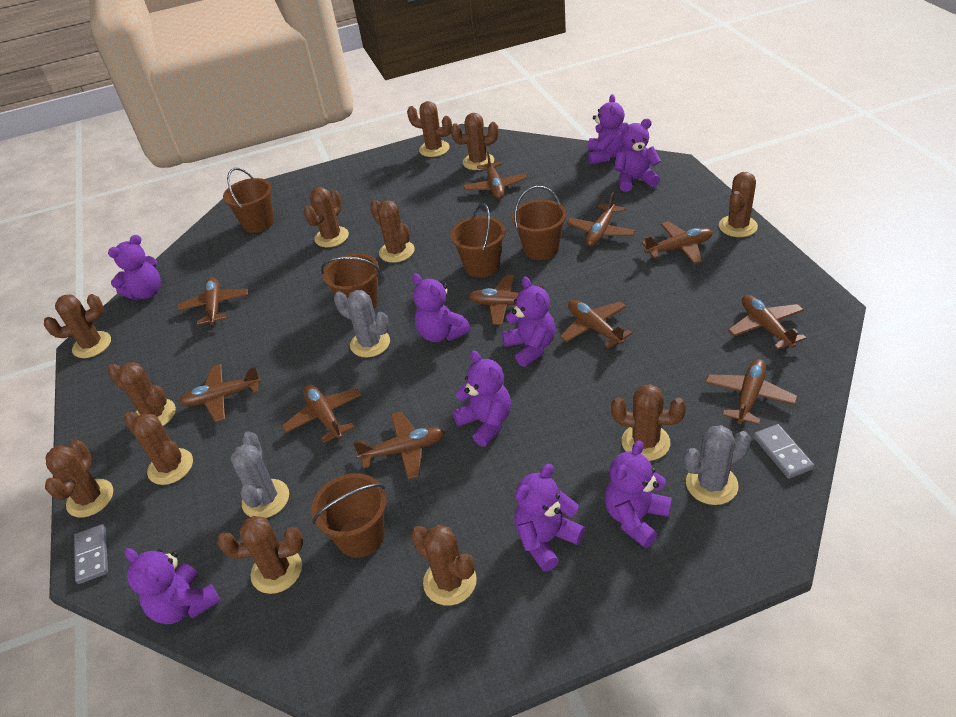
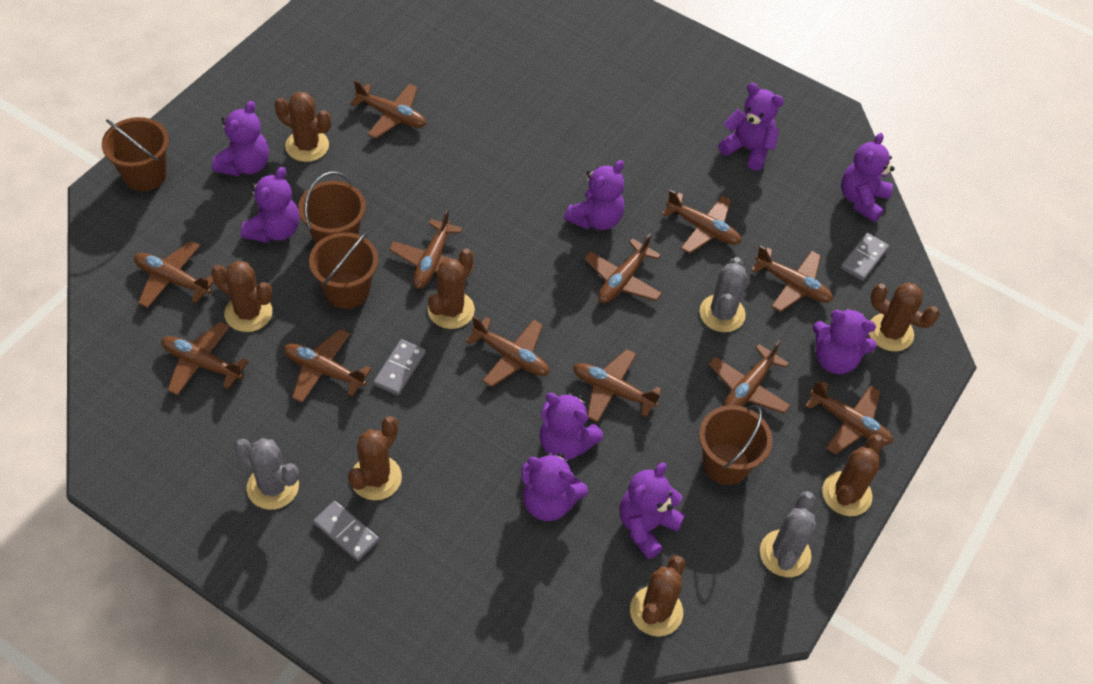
brown bucket: 5 -> 4
brown cactus: 12 -> 7
brown plane: 11 -> 12
grey domino: 2 -> 3

